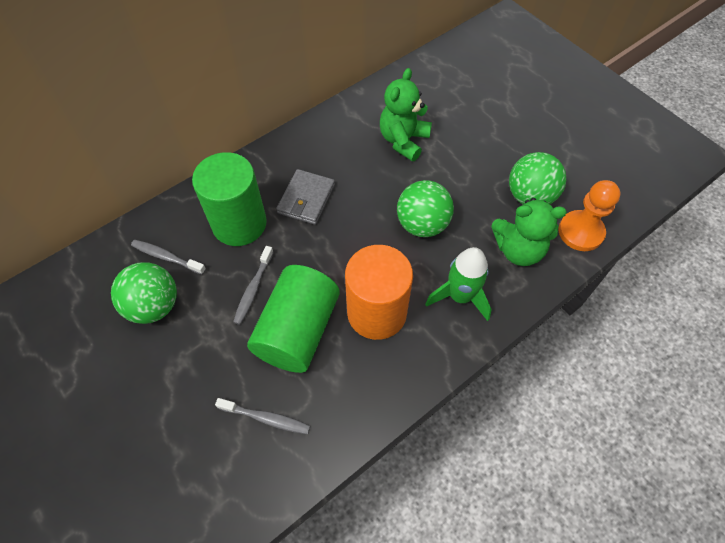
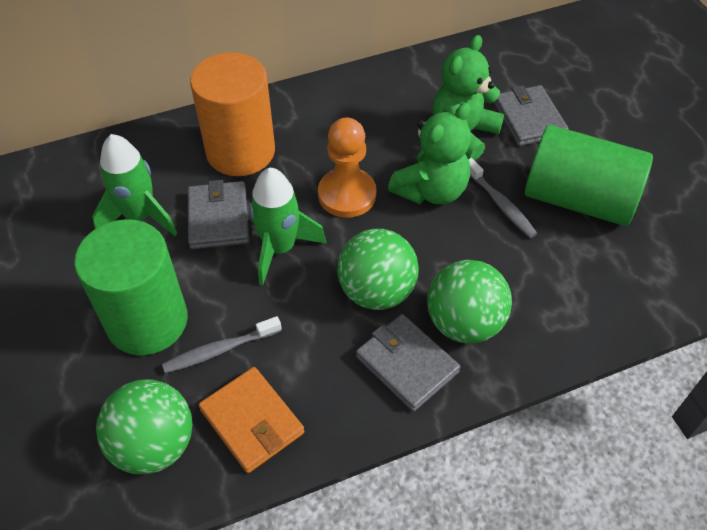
green rocket: 1 -> 2
grey toothbrush: 3 -> 2
grey wallet: 1 -> 3
orange wallet: 0 -> 1

